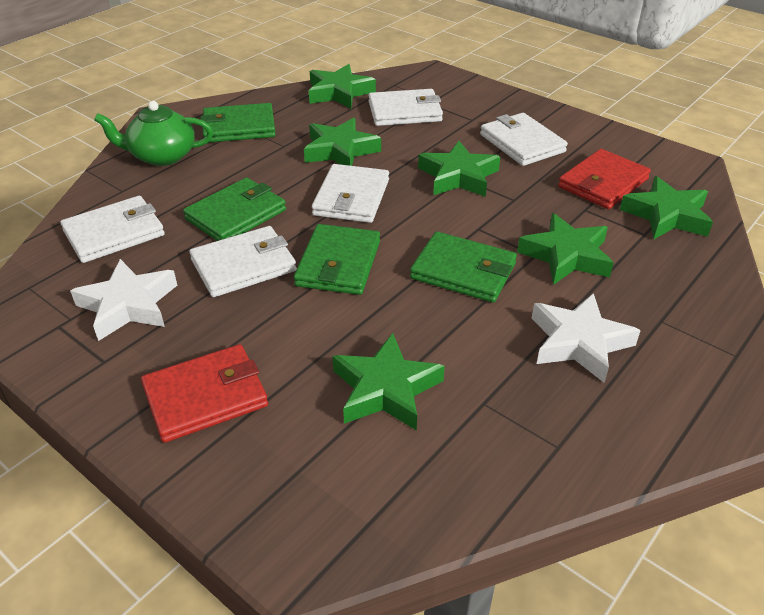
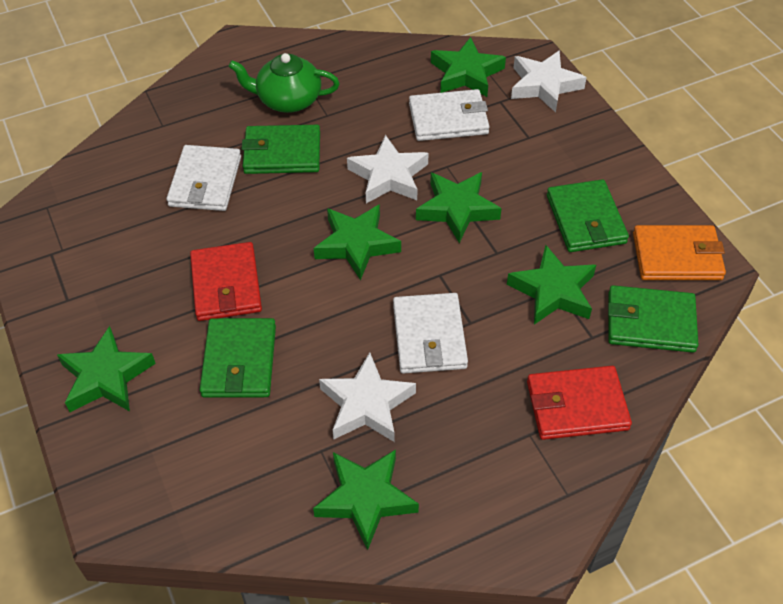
orange wallet: 0 -> 1
white star: 2 -> 3
white wallet: 5 -> 3

